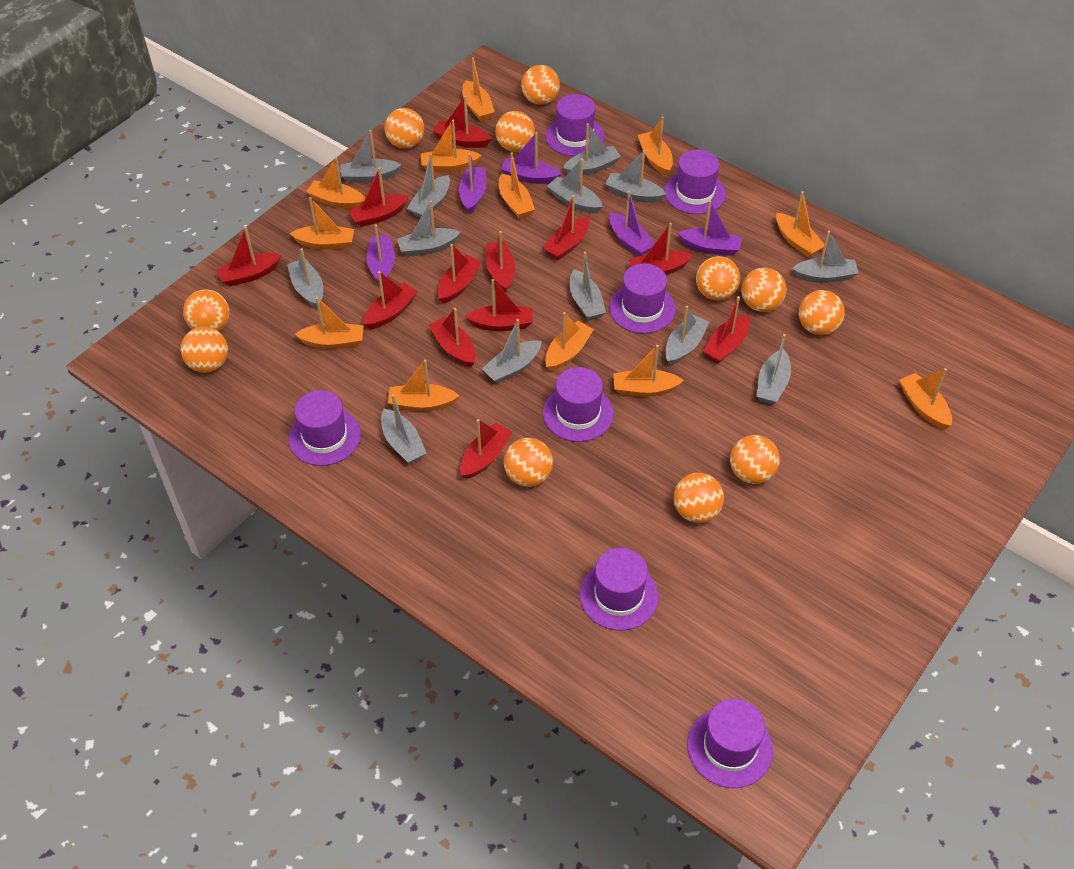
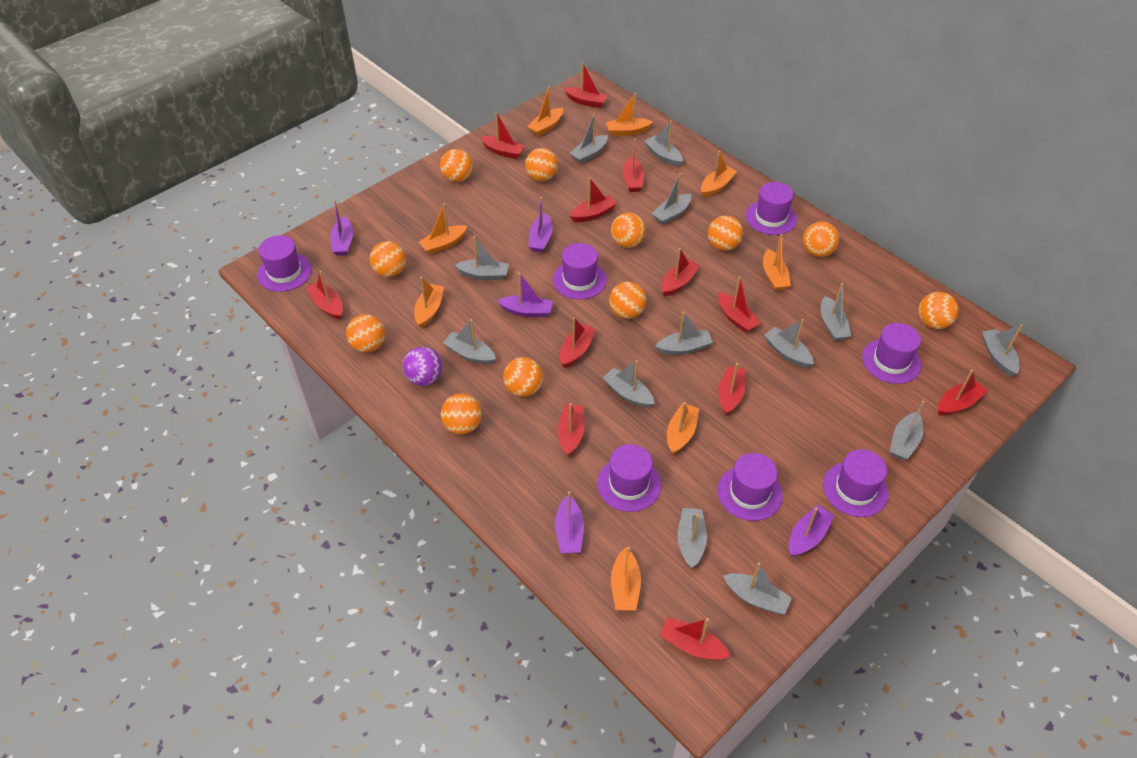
orange boat: 12 -> 8
purple ball: 0 -> 1

